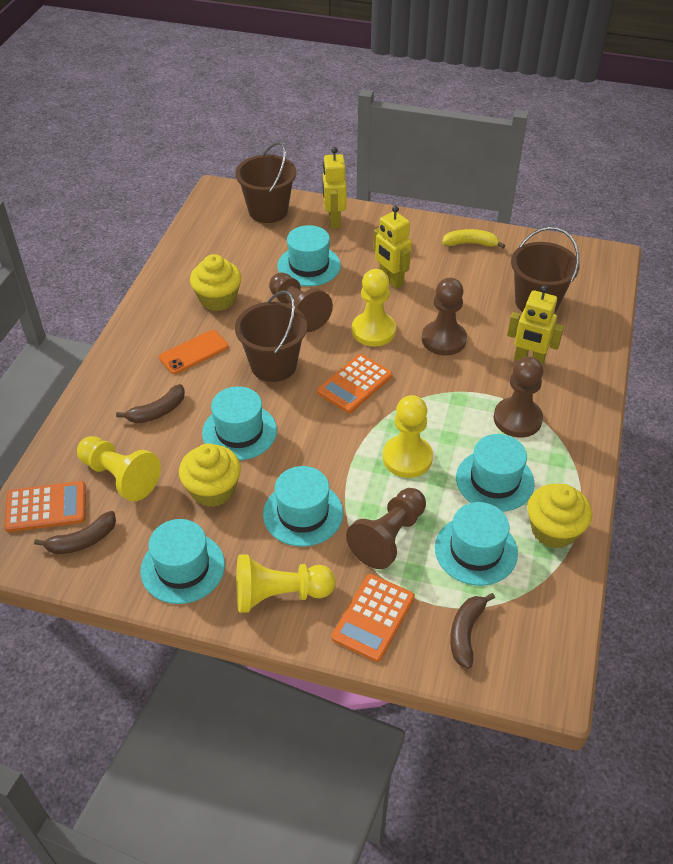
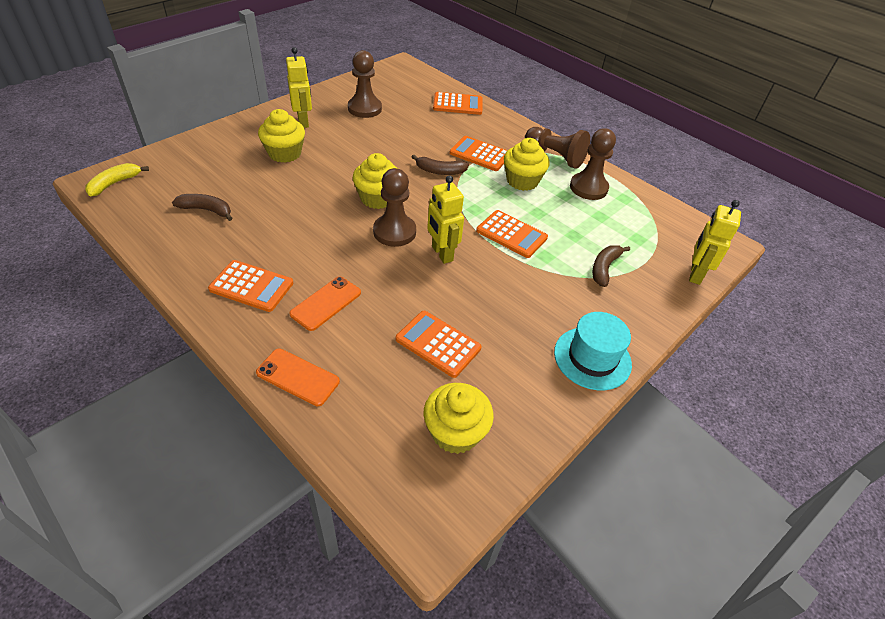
brown bucket: 3 -> 0
orange calculator: 3 -> 5
orange phone: 1 -> 2
turquoise hat: 6 -> 1
yellow cupcake: 3 -> 4
yellow pawn: 4 -> 0

